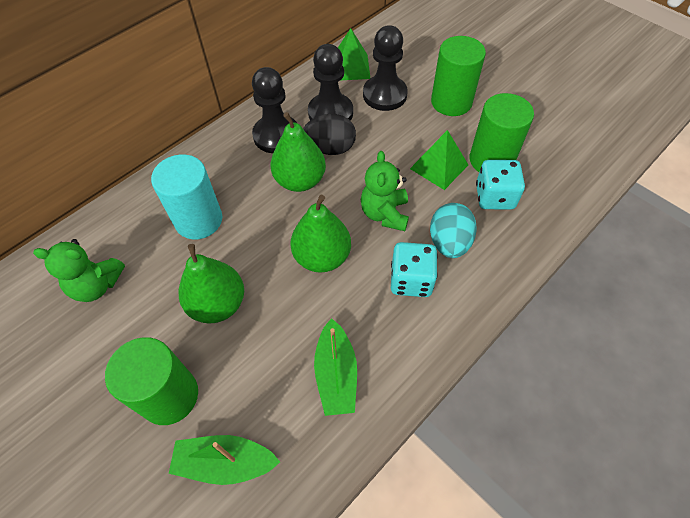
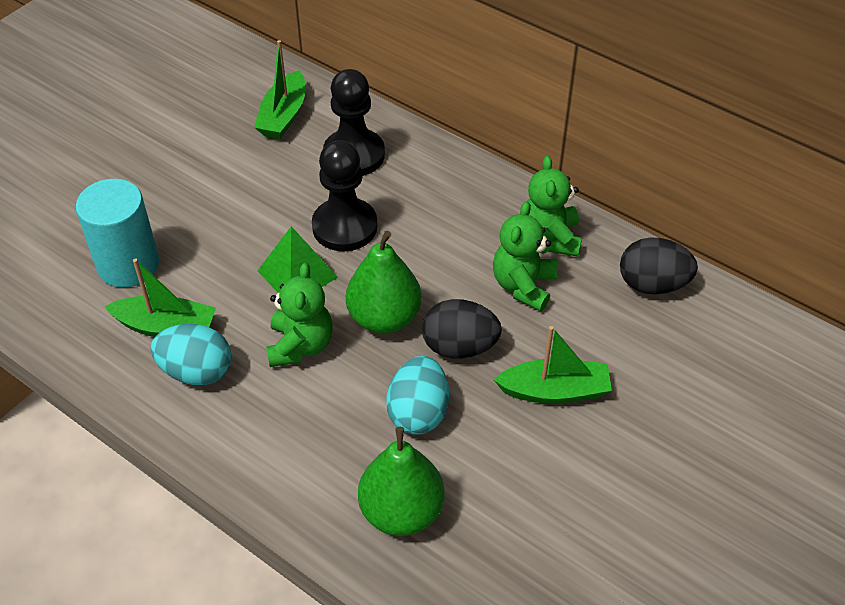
black egg: 1 -> 2
black pawn: 3 -> 2
green boat: 2 -> 3
green cylinder: 3 -> 0
green pear: 3 -> 2
green pyramid: 2 -> 1
green teddy bear: 2 -> 3
turquoise dice: 2 -> 0
turquoise egg: 1 -> 2

